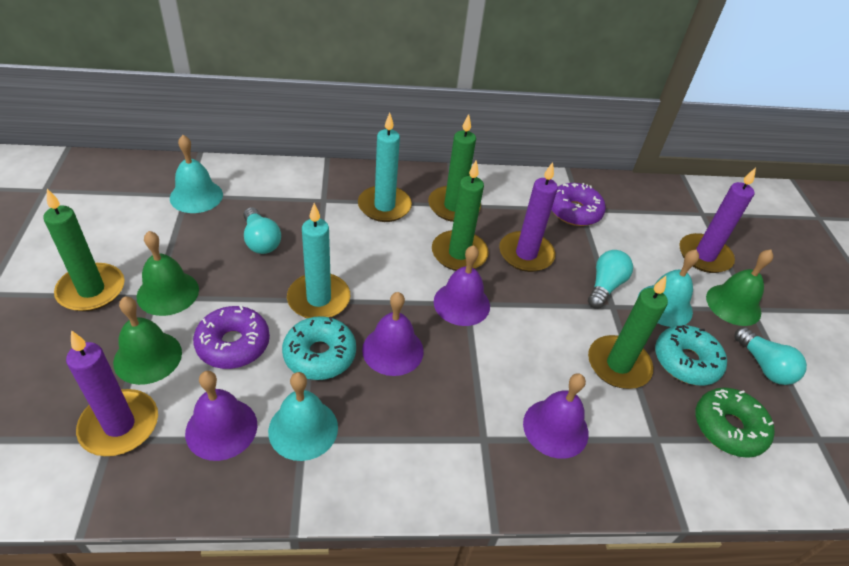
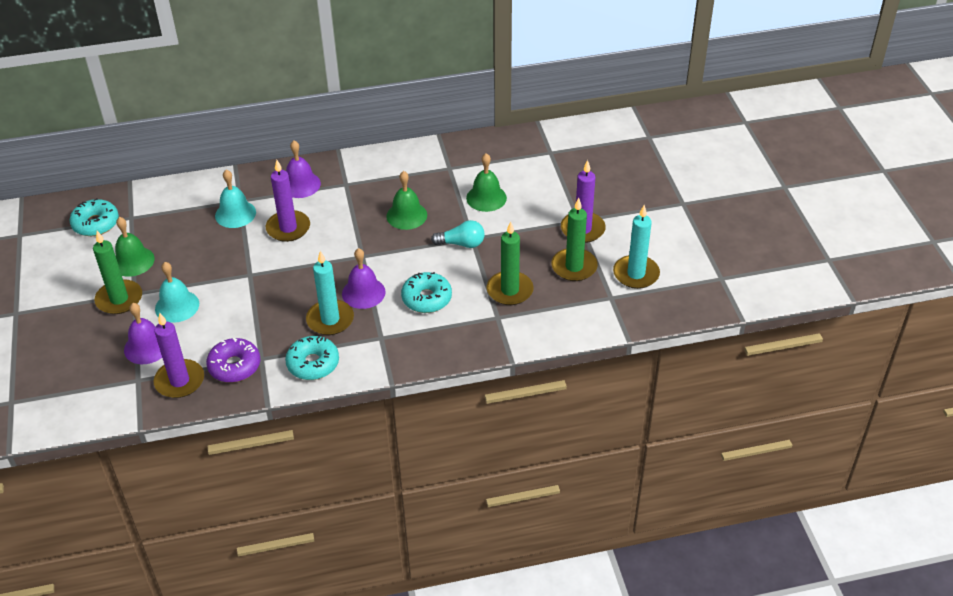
green candle: 4 -> 3
green donut: 1 -> 0
purple bell: 4 -> 3
purple donut: 2 -> 1
turquoise bell: 3 -> 2
turquoise donut: 2 -> 3
turquoise light bulb: 3 -> 1

